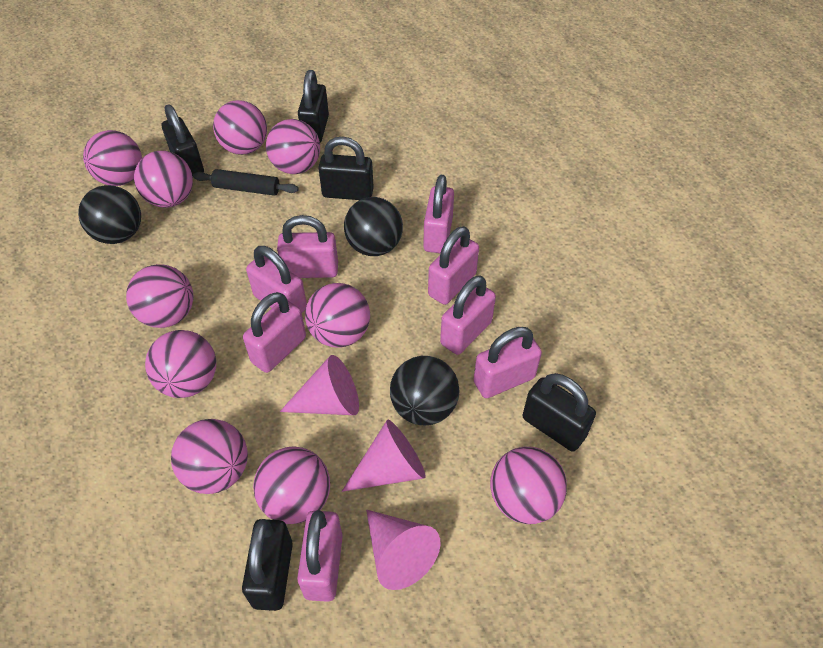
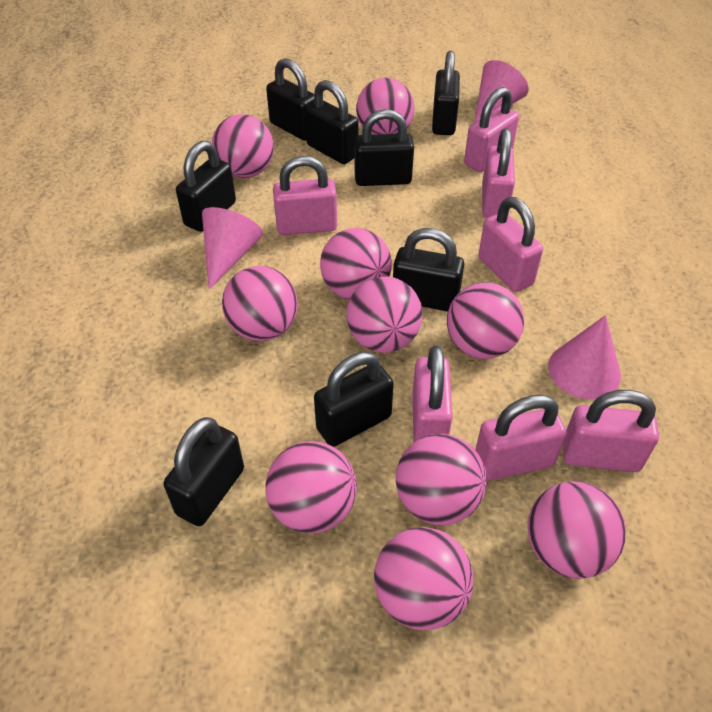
black ball: 3 -> 0
black padlock: 5 -> 8
black rolling pin: 1 -> 0
pink padlock: 8 -> 7

